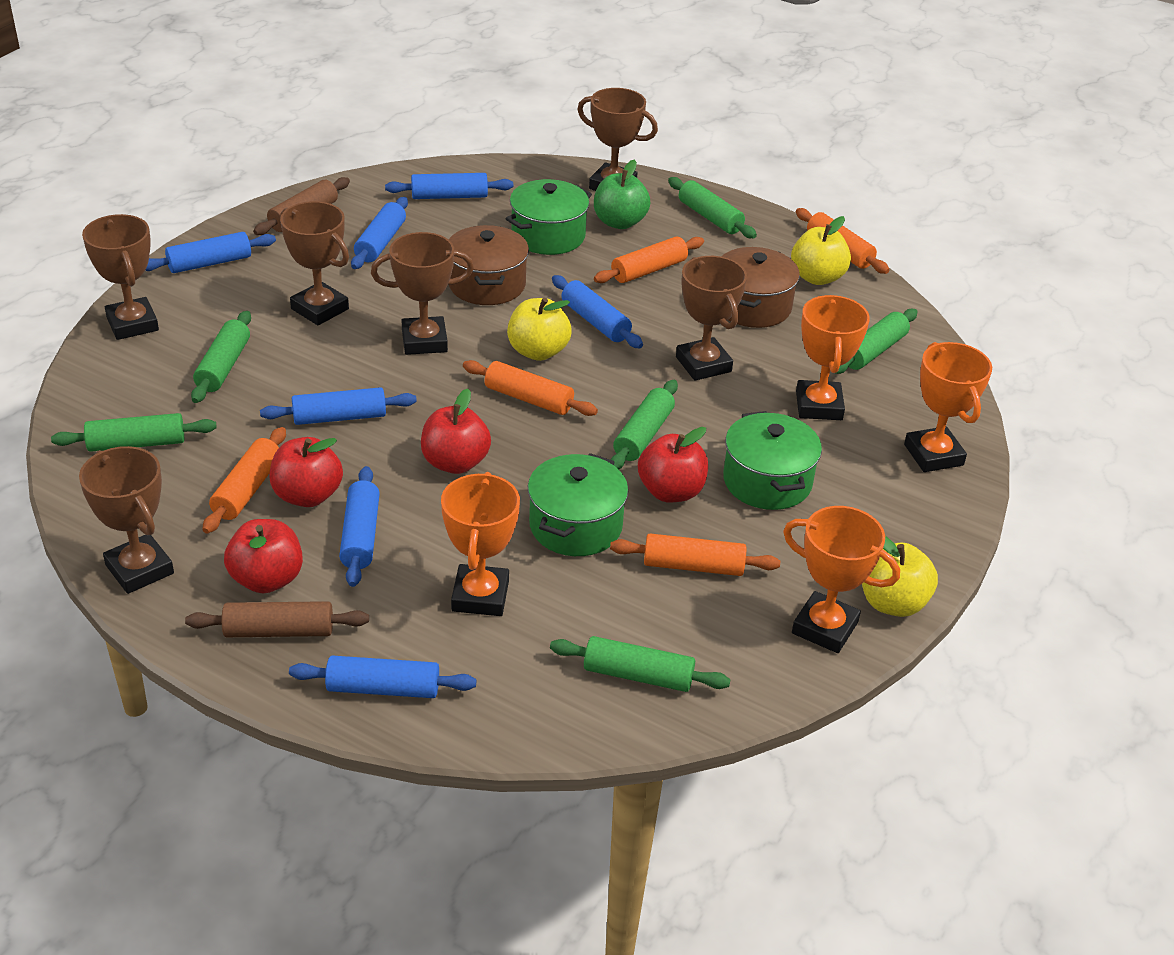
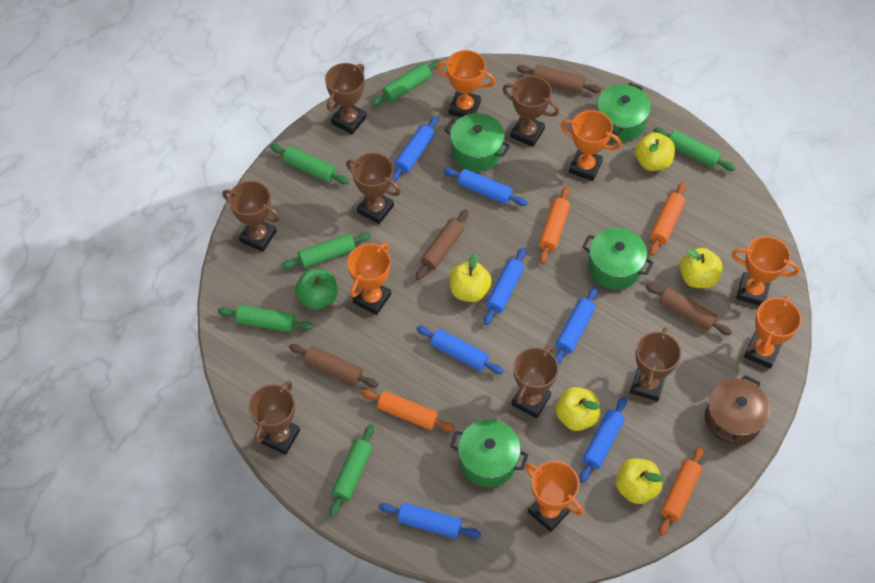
brown pot: 2 -> 1
brown rolling pin: 2 -> 4
brown trophy: 6 -> 7
green pot: 3 -> 4
orange rolling pin: 5 -> 4
orange trophy: 4 -> 6
red apple: 4 -> 0
yellow apple: 3 -> 5

